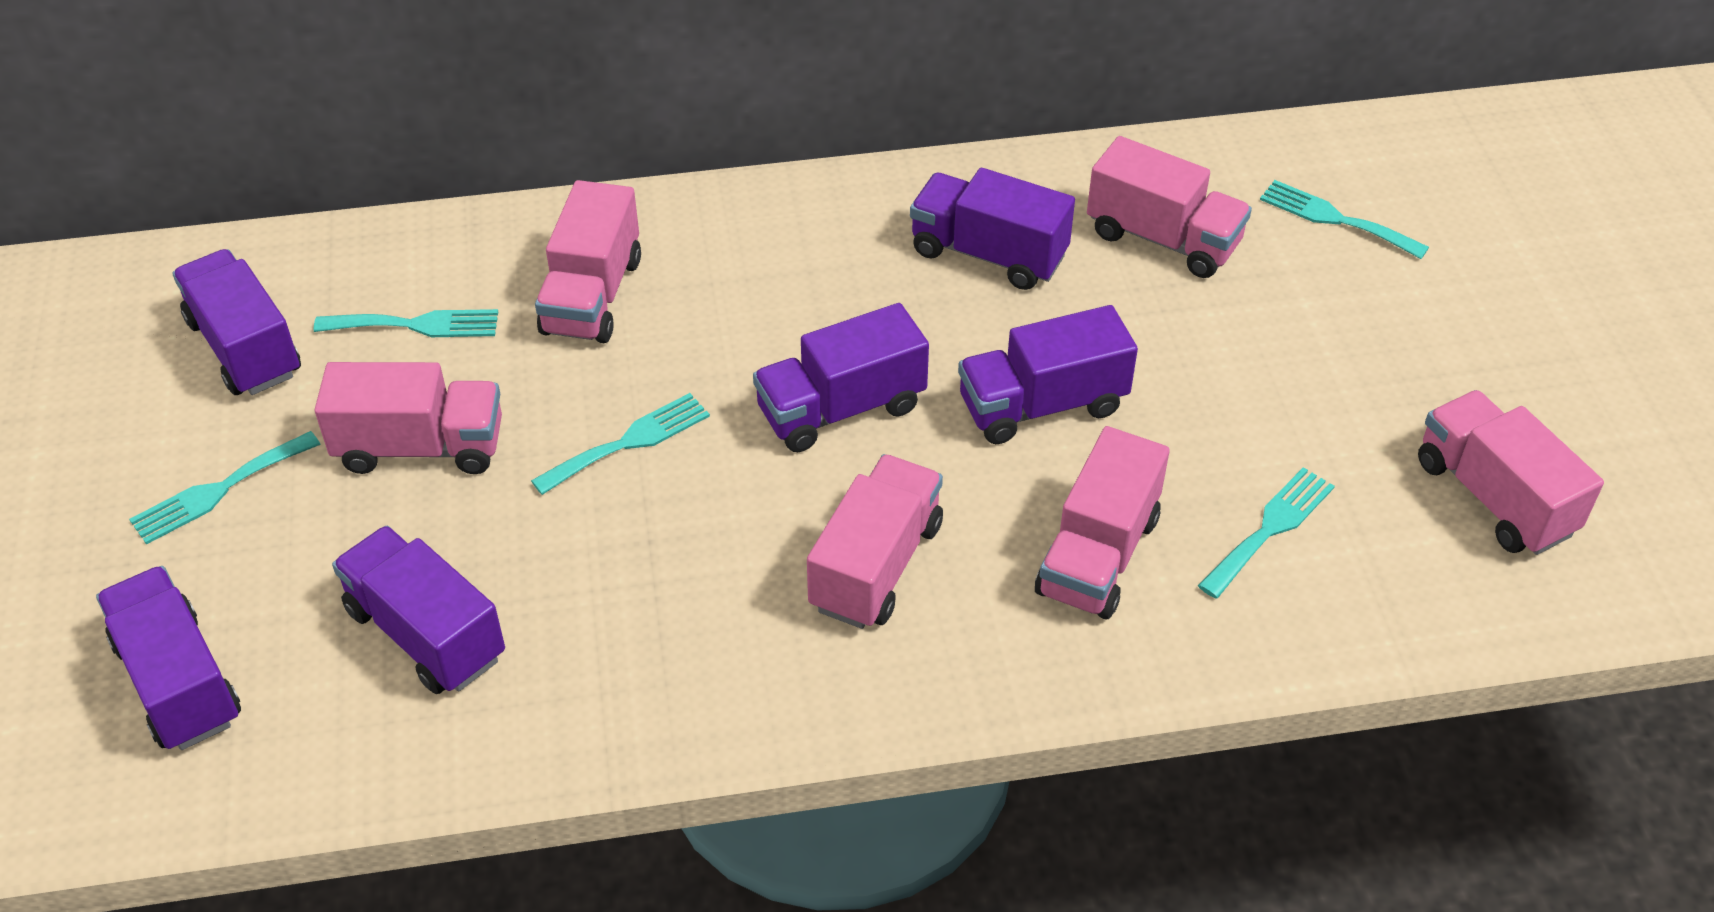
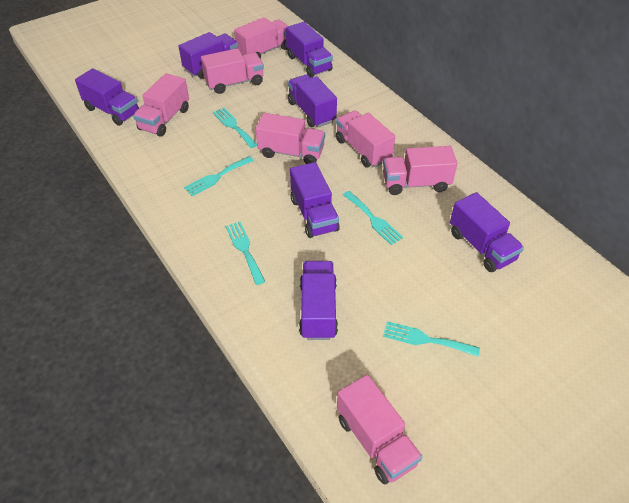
pink truck: 6 -> 7
purple truck: 6 -> 7

